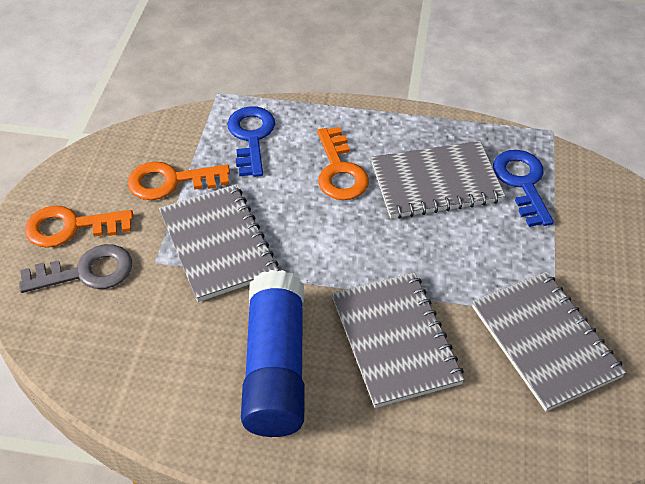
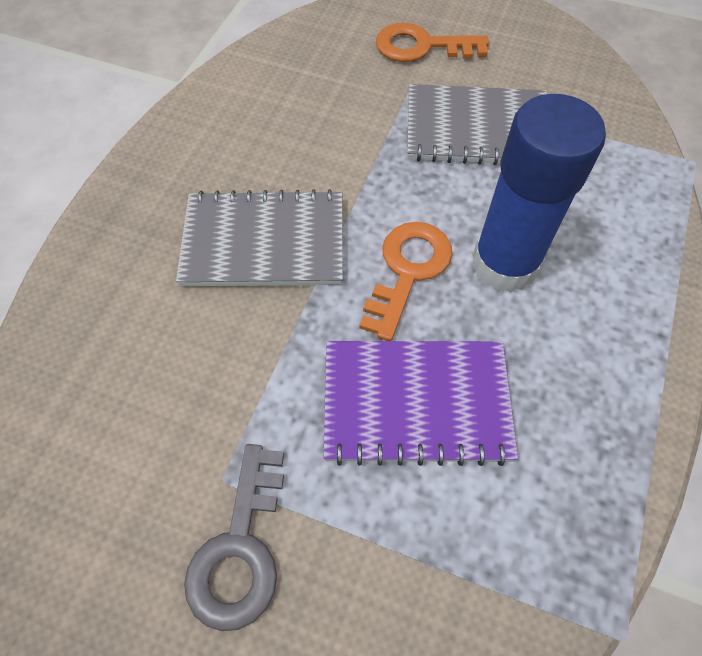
blue key: 2 -> 0
grey notebook: 4 -> 2
orange key: 3 -> 2
purple notebook: 0 -> 1

